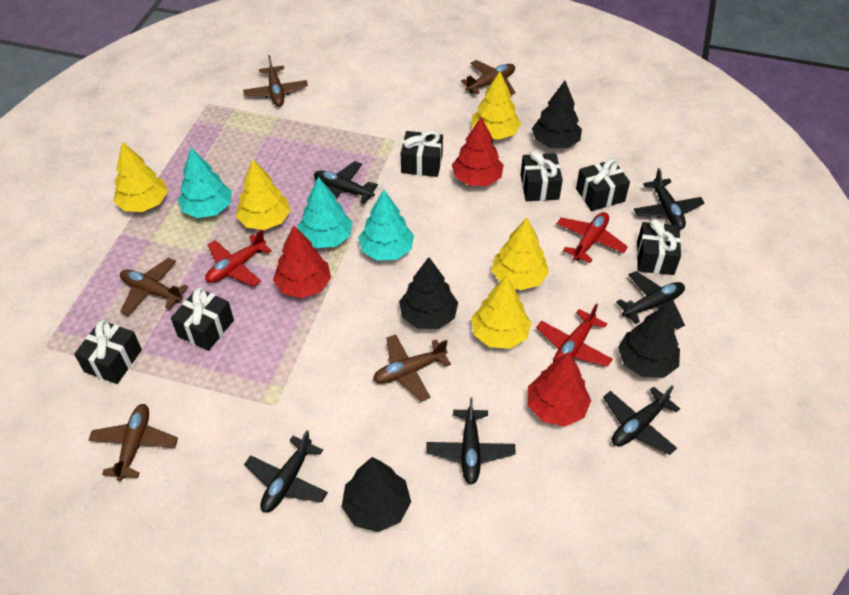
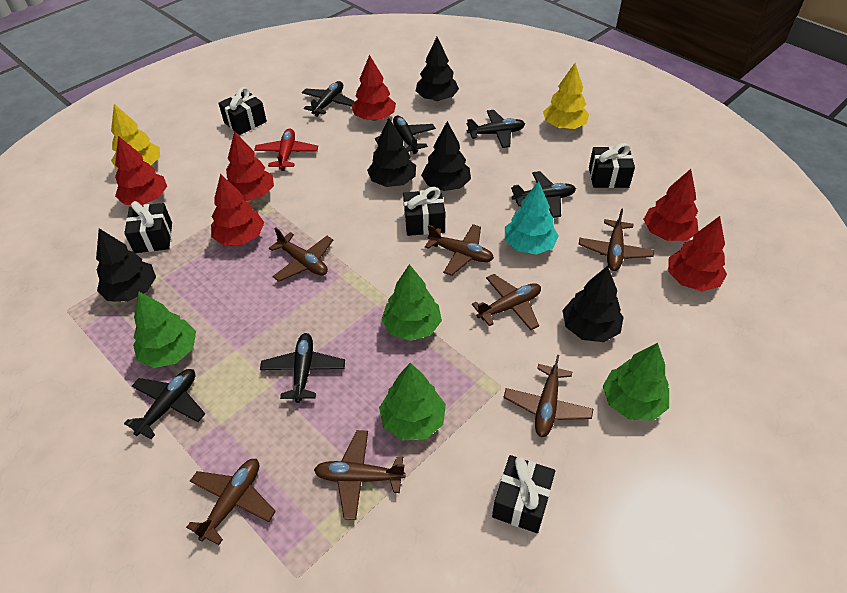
black gift: 6 -> 5
black tree: 4 -> 5
brown plane: 5 -> 7
green tree: 0 -> 4
red plane: 3 -> 1
red tree: 3 -> 6
turquoise tree: 3 -> 1
yellow tree: 5 -> 2

